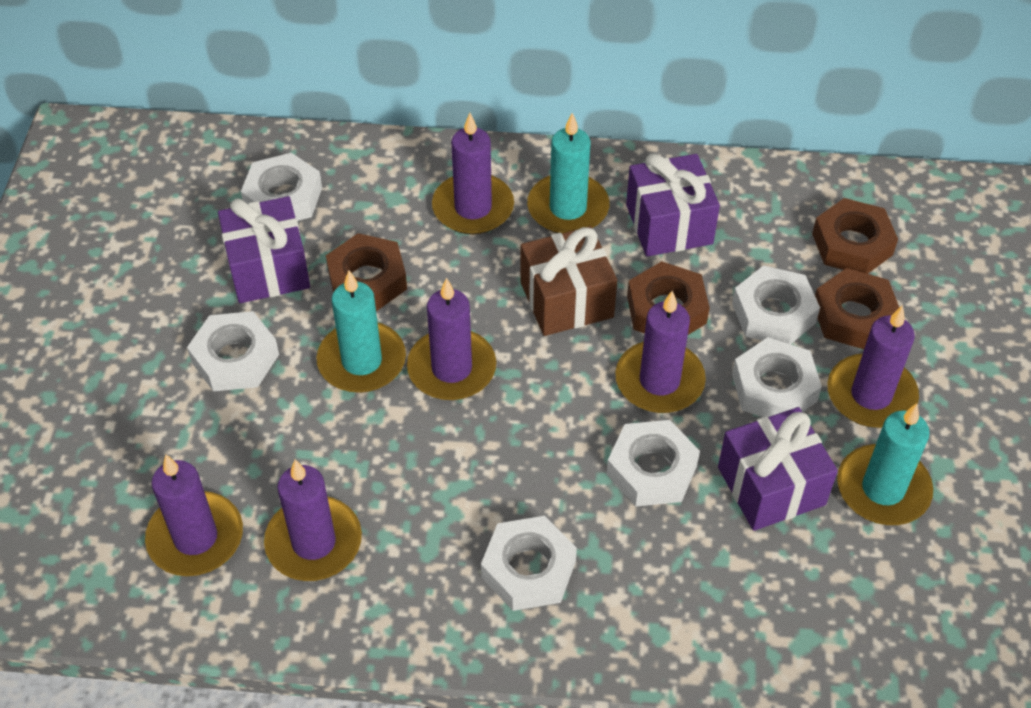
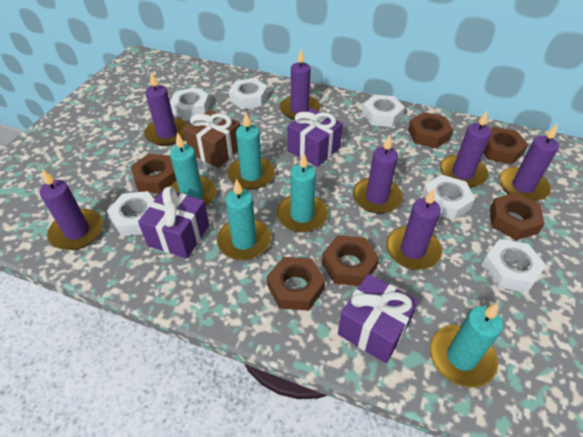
brown nut: 4 -> 6
purple candle: 6 -> 7
turquoise candle: 3 -> 5

